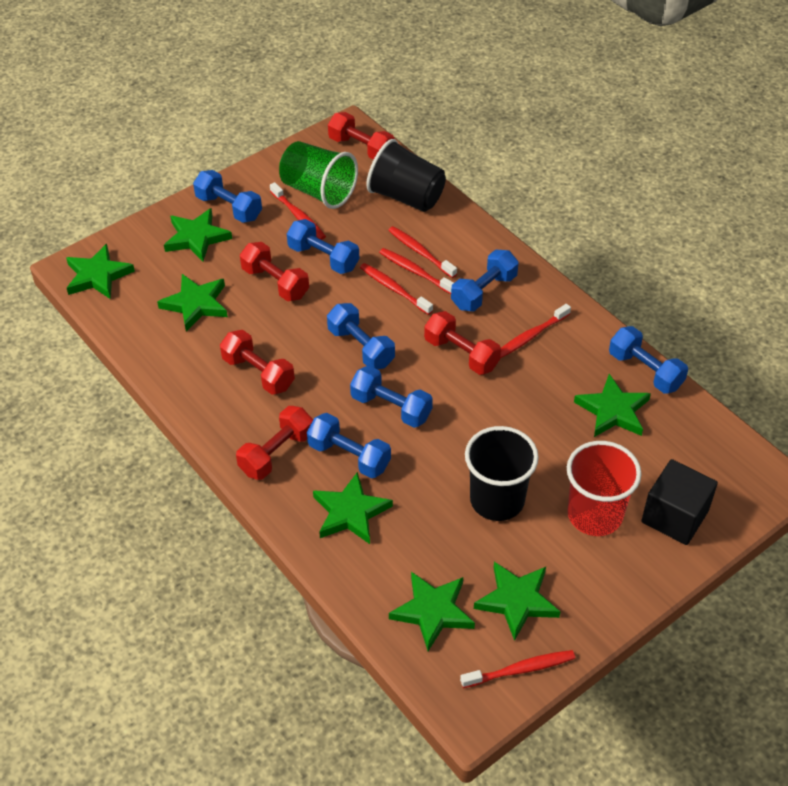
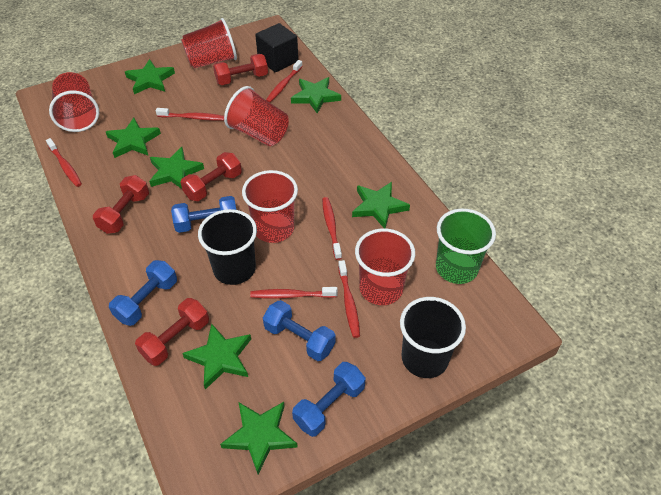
blue dumbbell: 7 -> 4
red cup: 1 -> 5
red dumbbell: 5 -> 4

